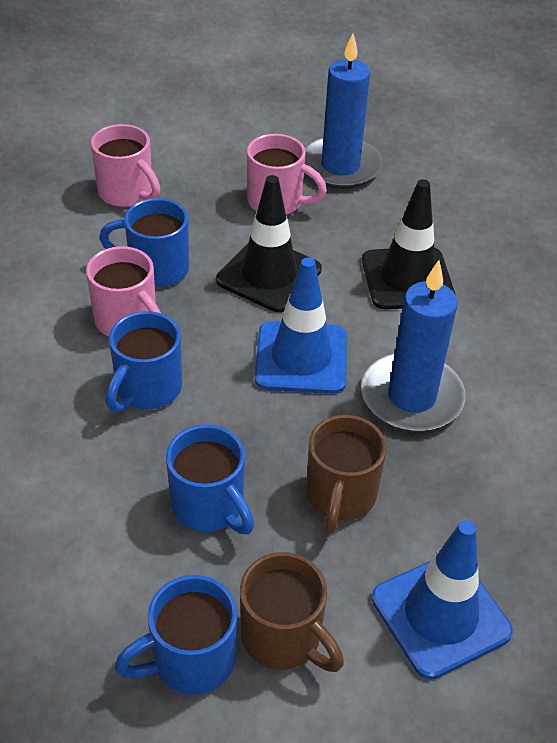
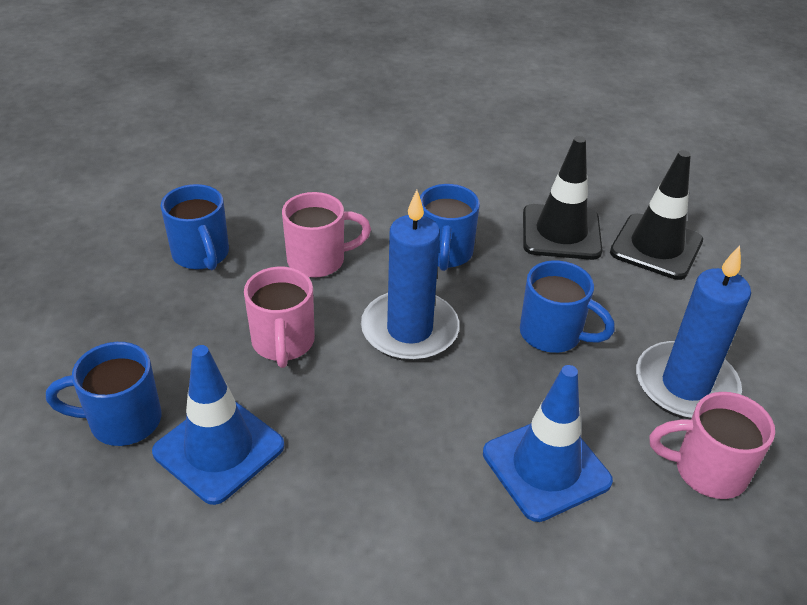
brown mug: 2 -> 0

